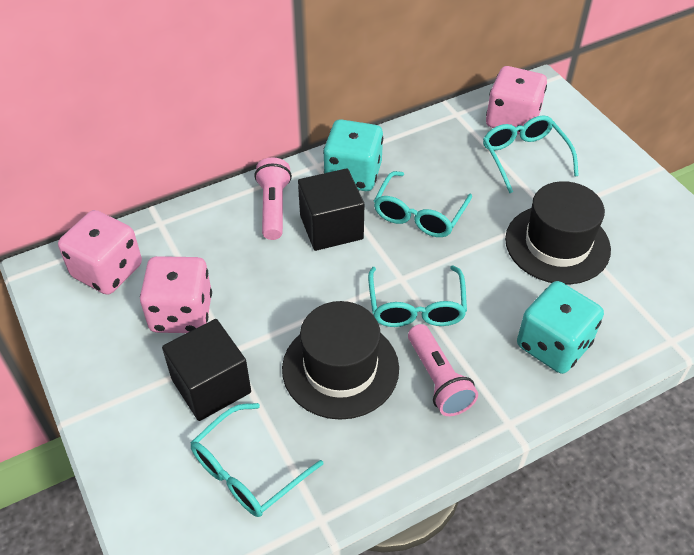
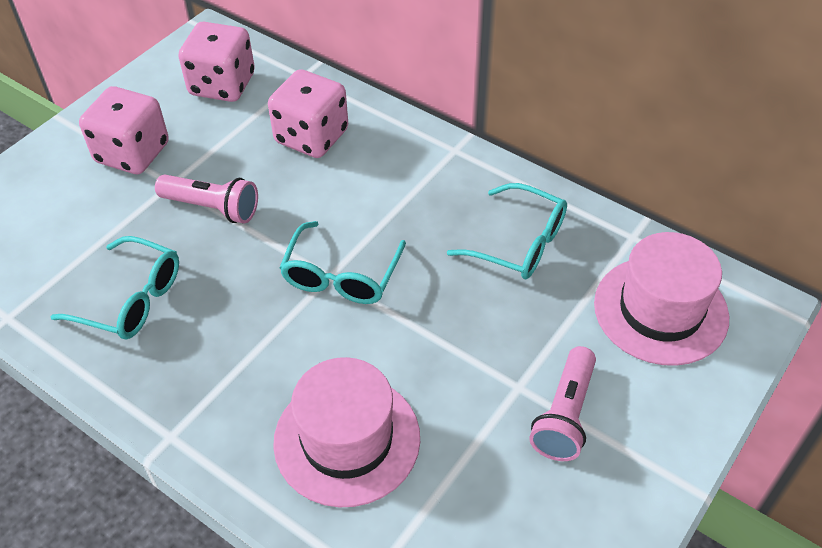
black cube: 2 -> 0
black hat: 2 -> 0
pink hat: 0 -> 2
turquoise dice: 2 -> 0
turquoise glasses: 4 -> 3

